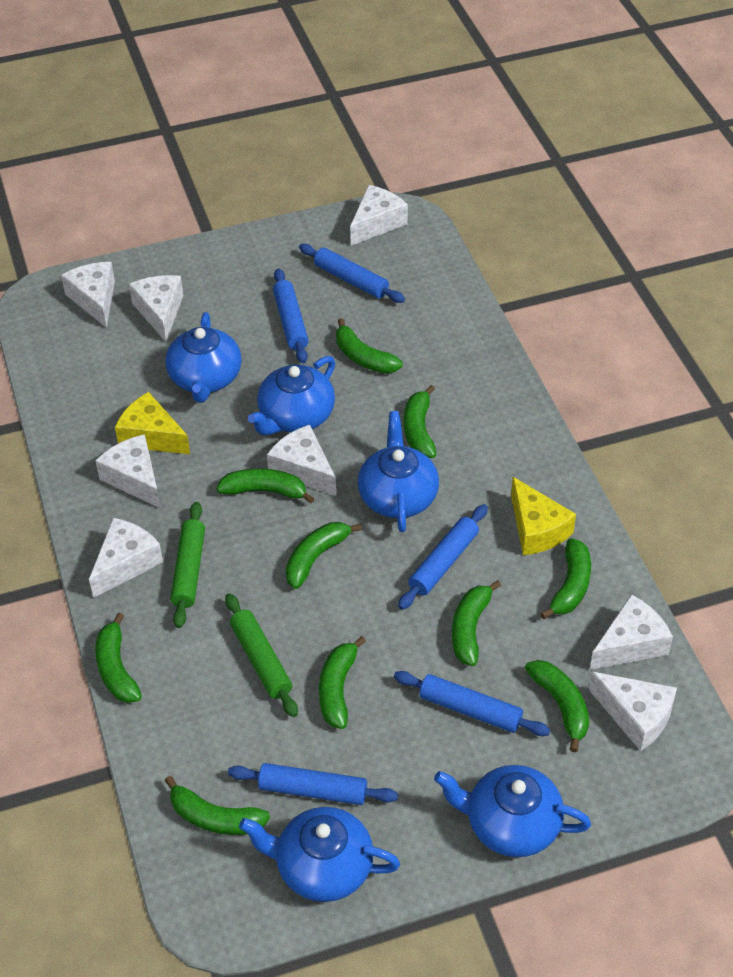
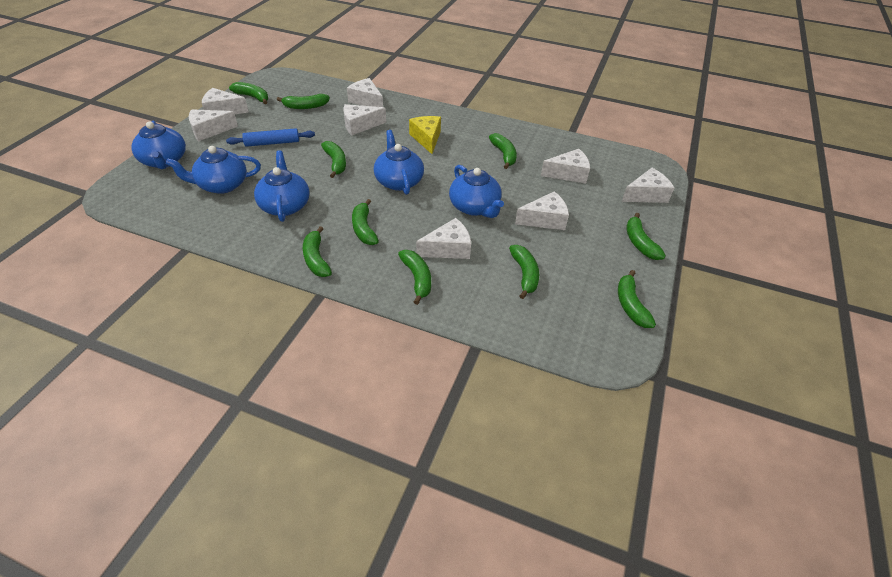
blue rolling pin: 5 -> 1
green rolling pin: 2 -> 0
yellow cheese: 2 -> 1

